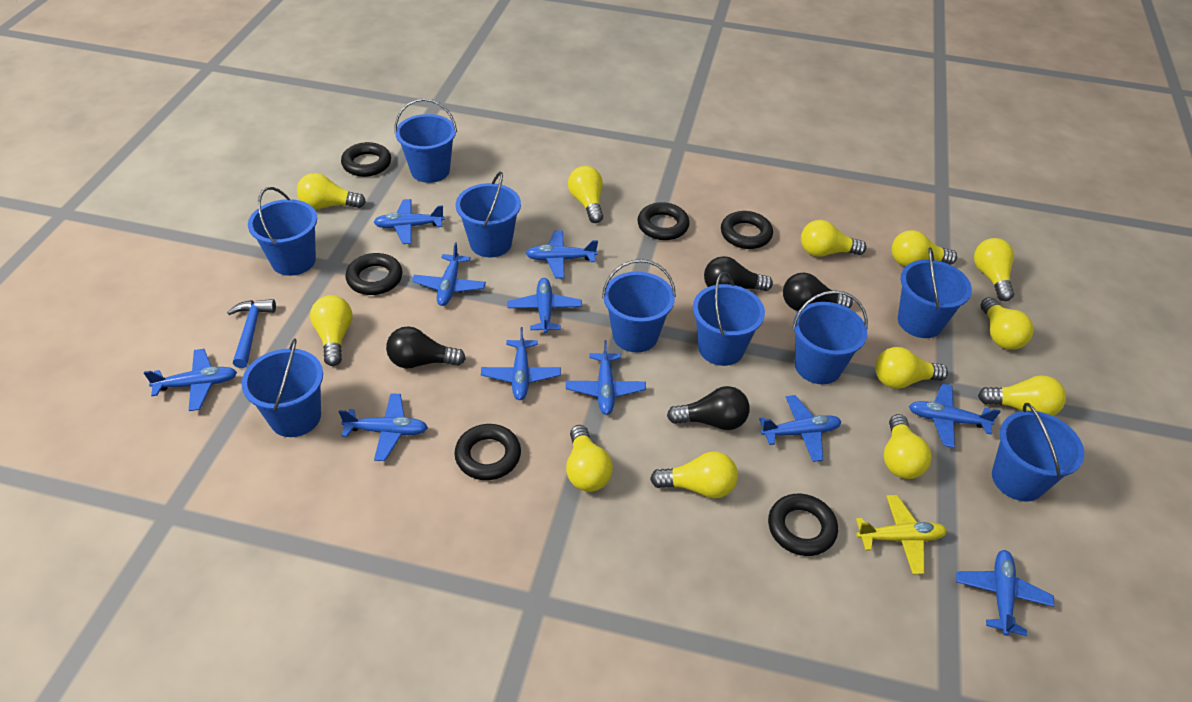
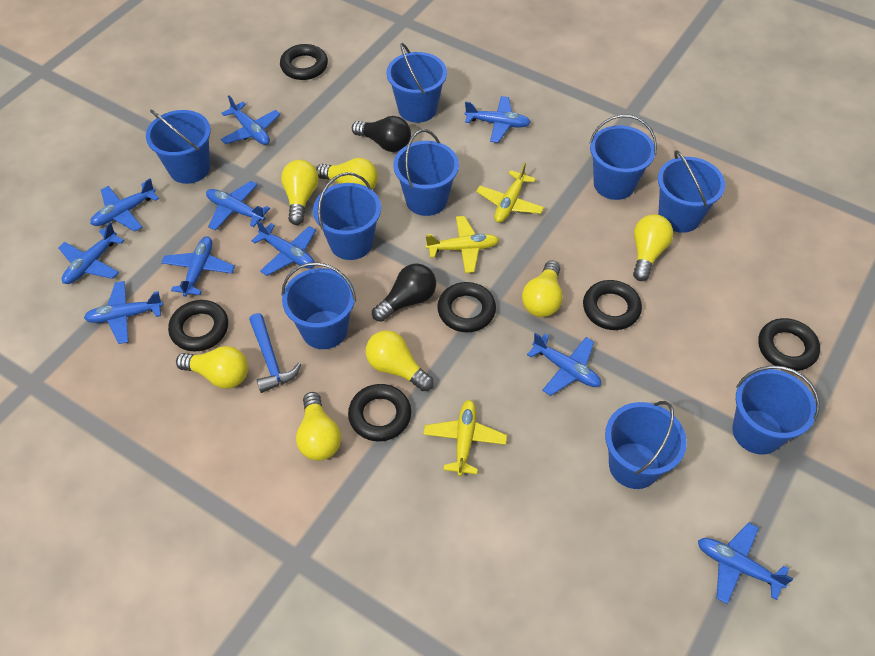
black light bulb: 4 -> 2
blue plane: 11 -> 10
yellow light bulb: 12 -> 7
yellow plane: 1 -> 3

